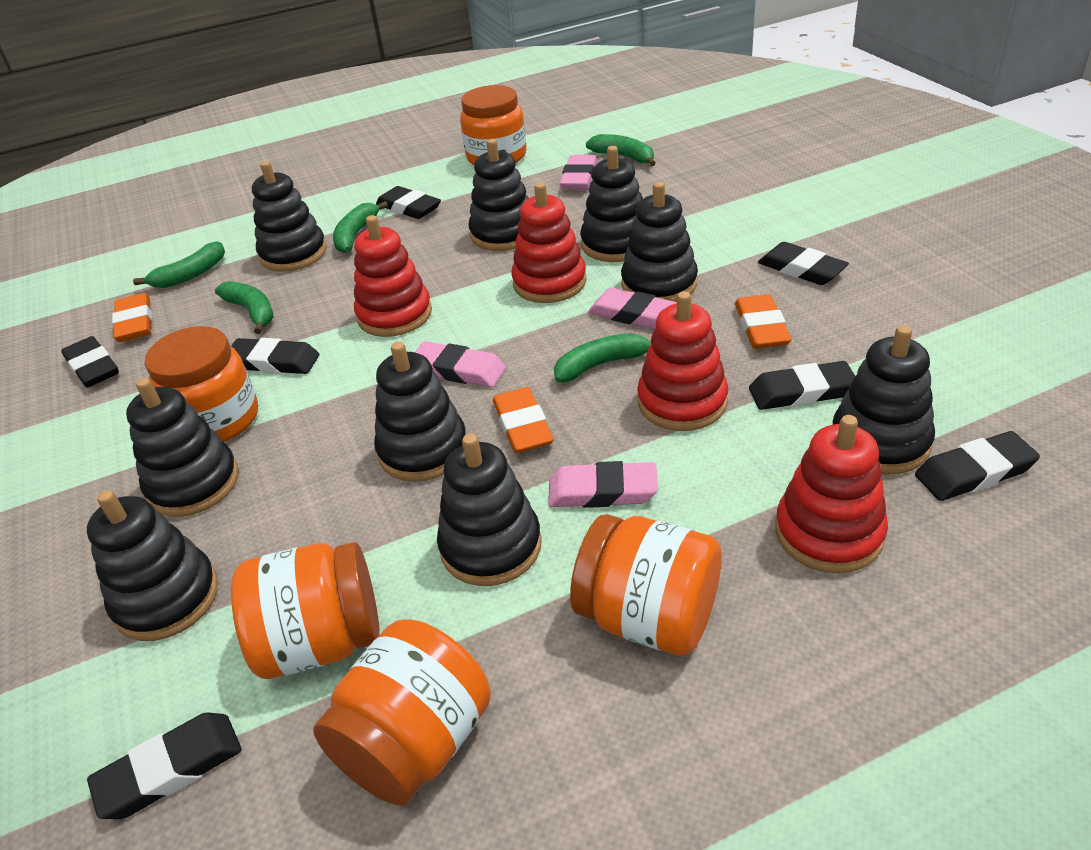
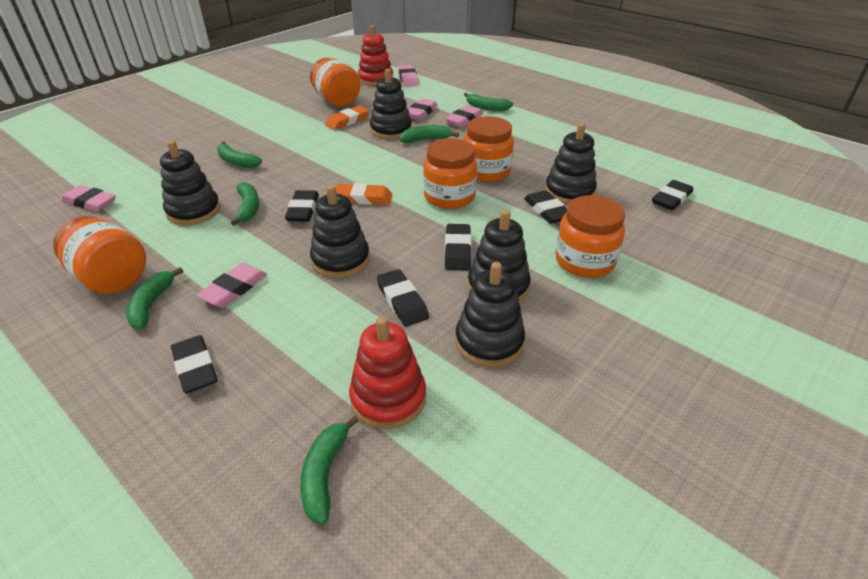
black eraser: 7 -> 6
black stacking toy: 9 -> 6
green banana: 5 -> 6
orange eraser: 3 -> 2
pink eraser: 4 -> 5
red stacking toy: 4 -> 2

